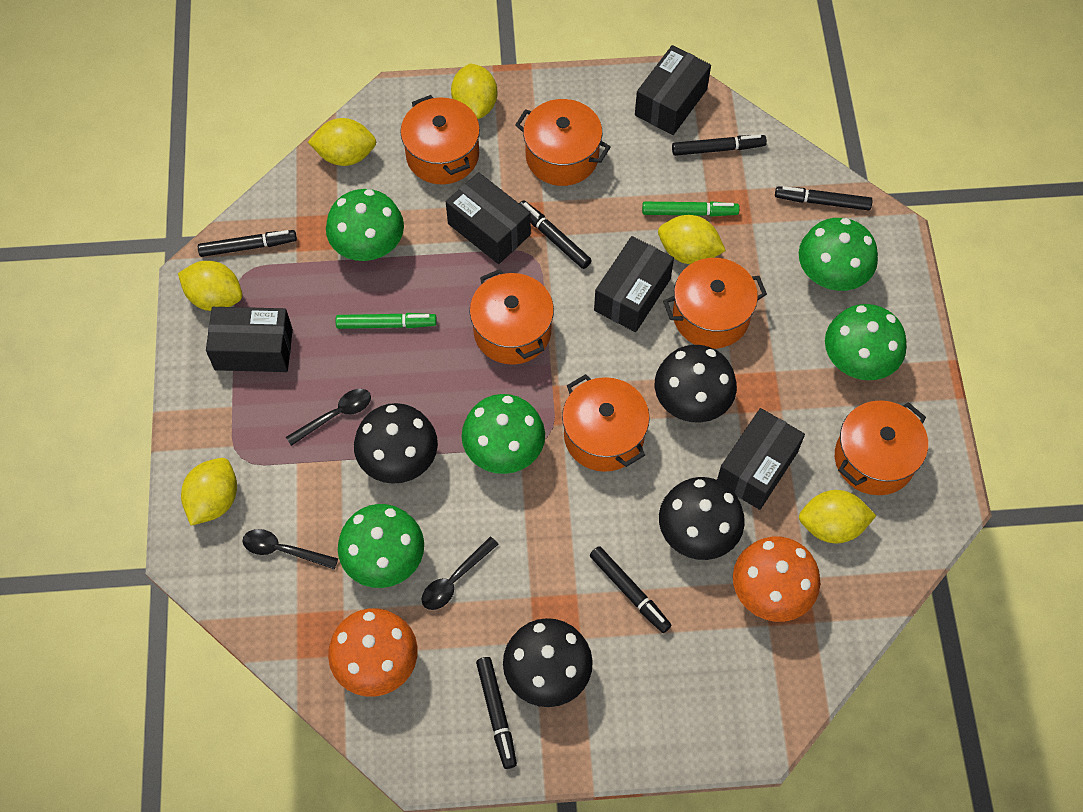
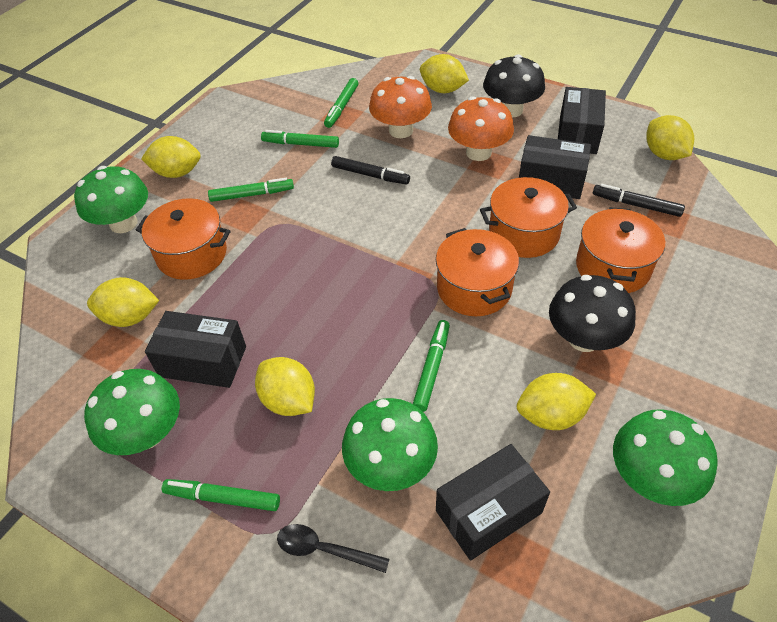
black box: 5 -> 4
black marker: 6 -> 2
black mushroom: 4 -> 2
black spoon: 3 -> 1
green marker: 2 -> 5
green mushroom: 5 -> 4
orange pot: 6 -> 4

